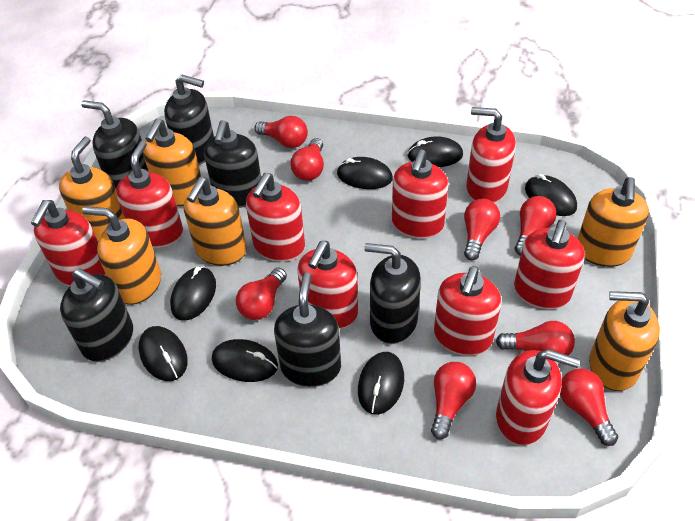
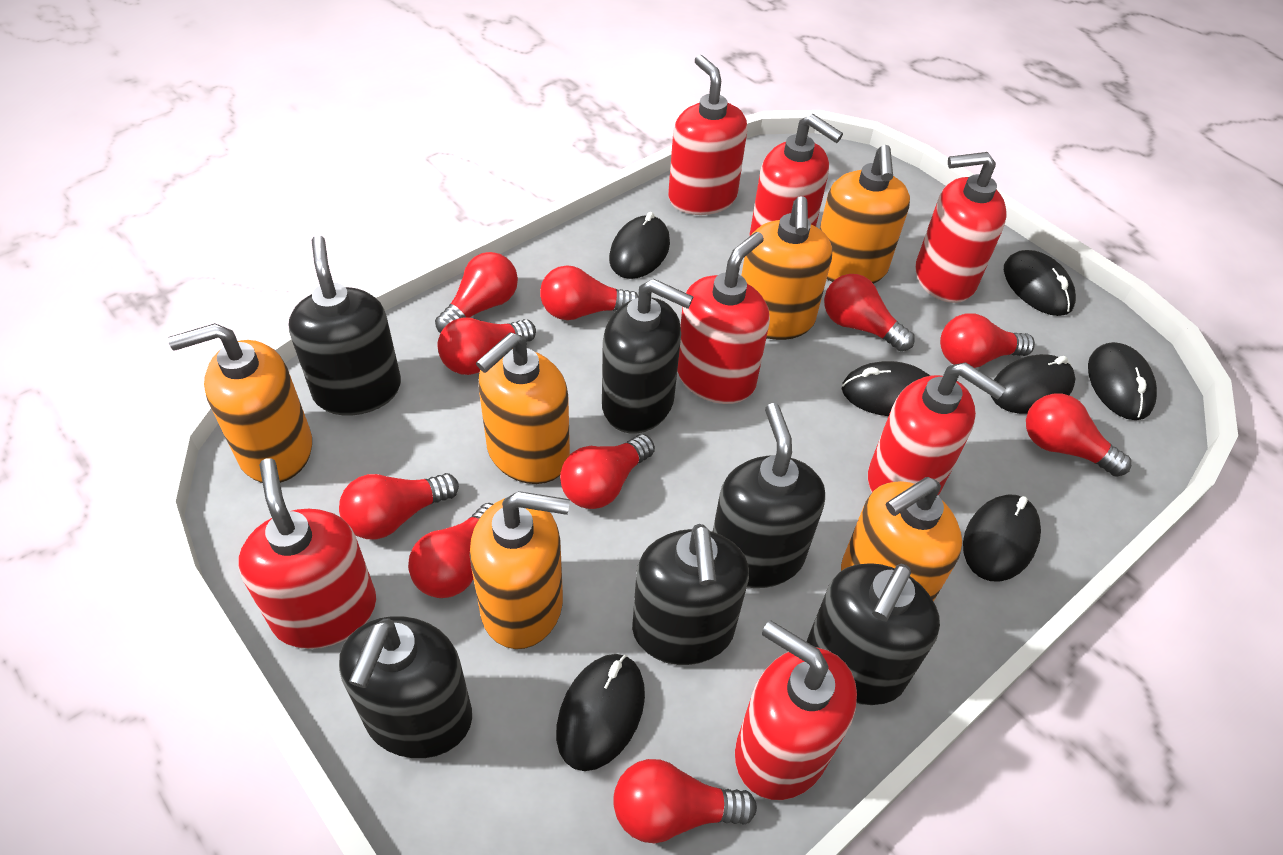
red light bulb: 8 -> 10
red soap dispenser: 9 -> 7

